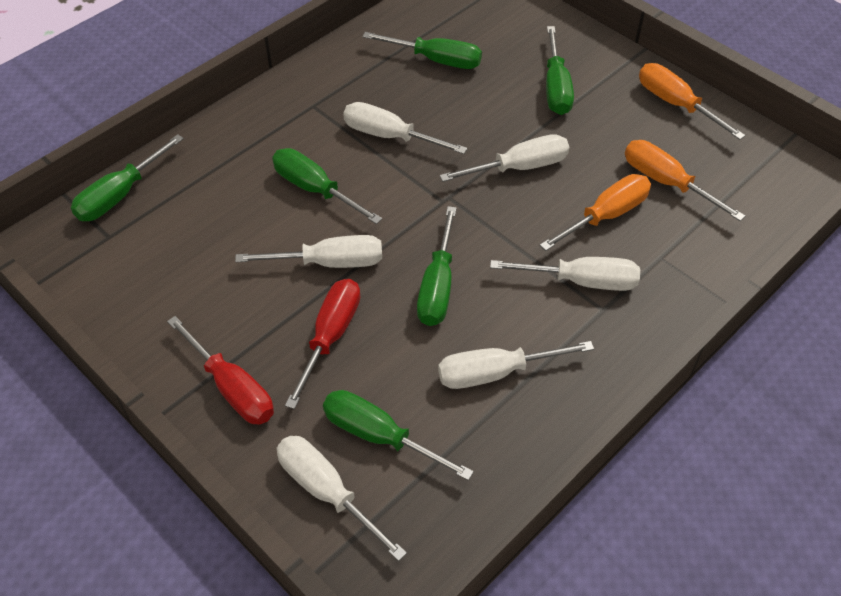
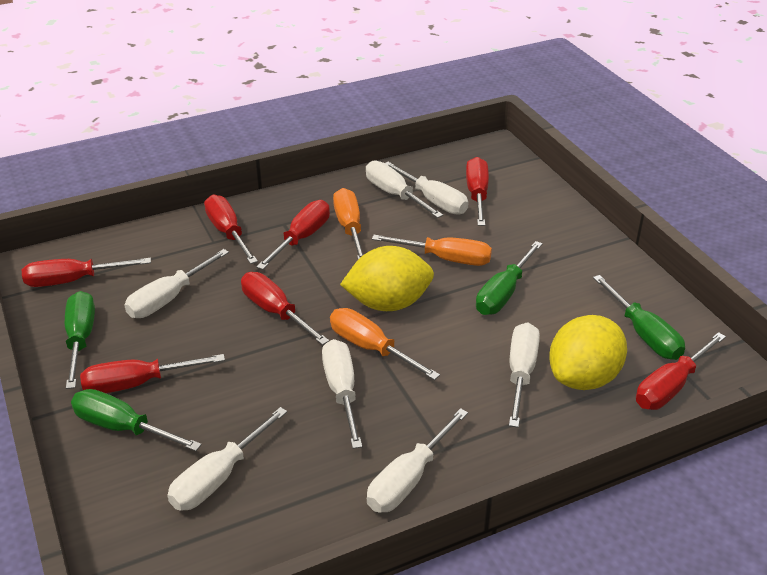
green screwdriver: 6 -> 4
red screwdriver: 2 -> 7
white screwdriver: 6 -> 7
yellow lemon: 0 -> 2

